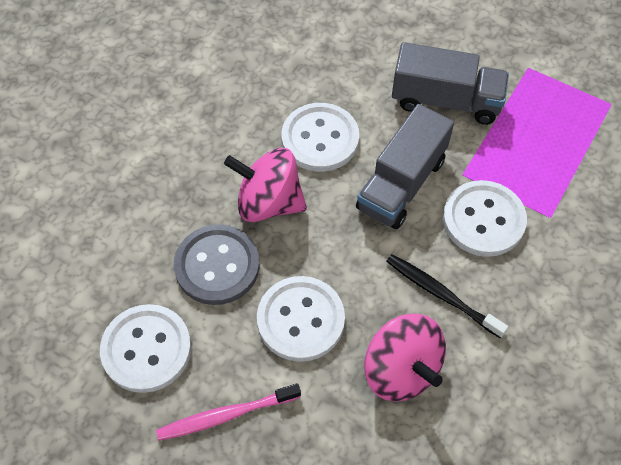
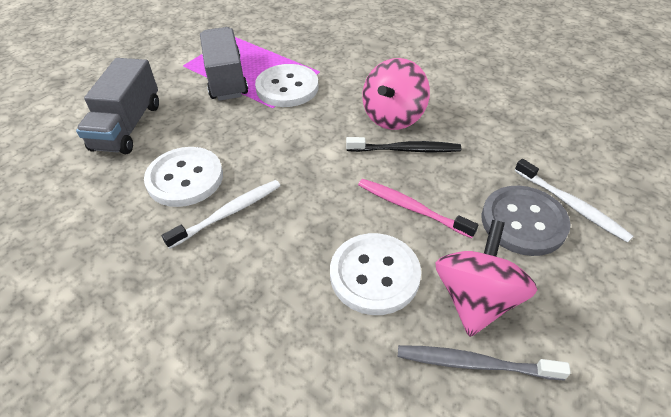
grey toothbrush: 0 -> 1
white button: 4 -> 3
white toothbrush: 0 -> 2

